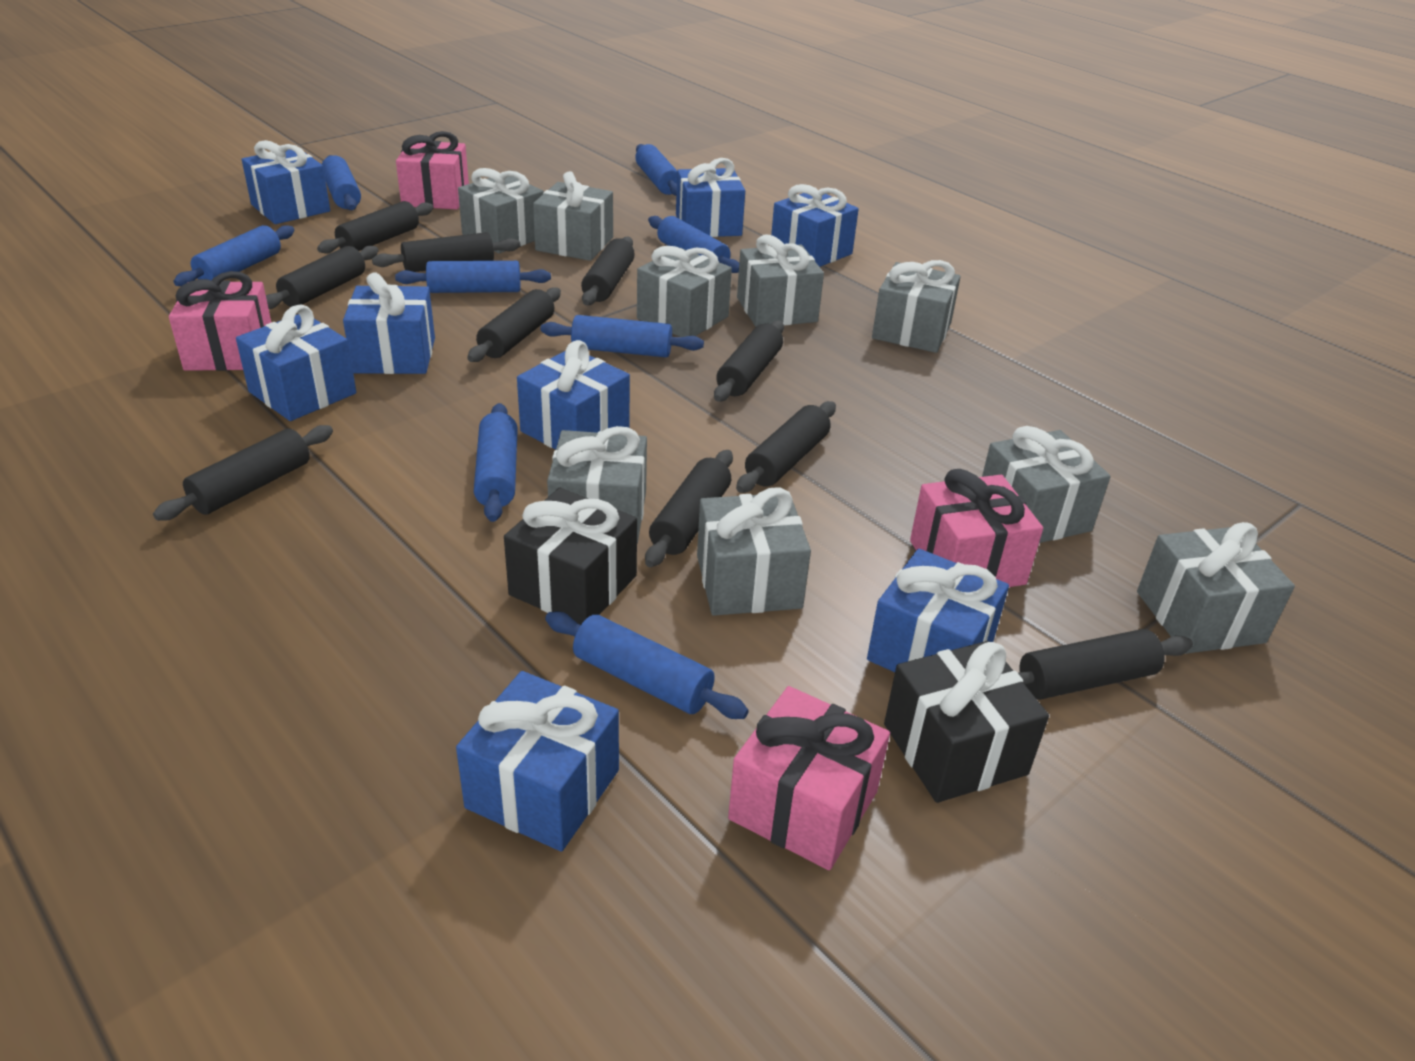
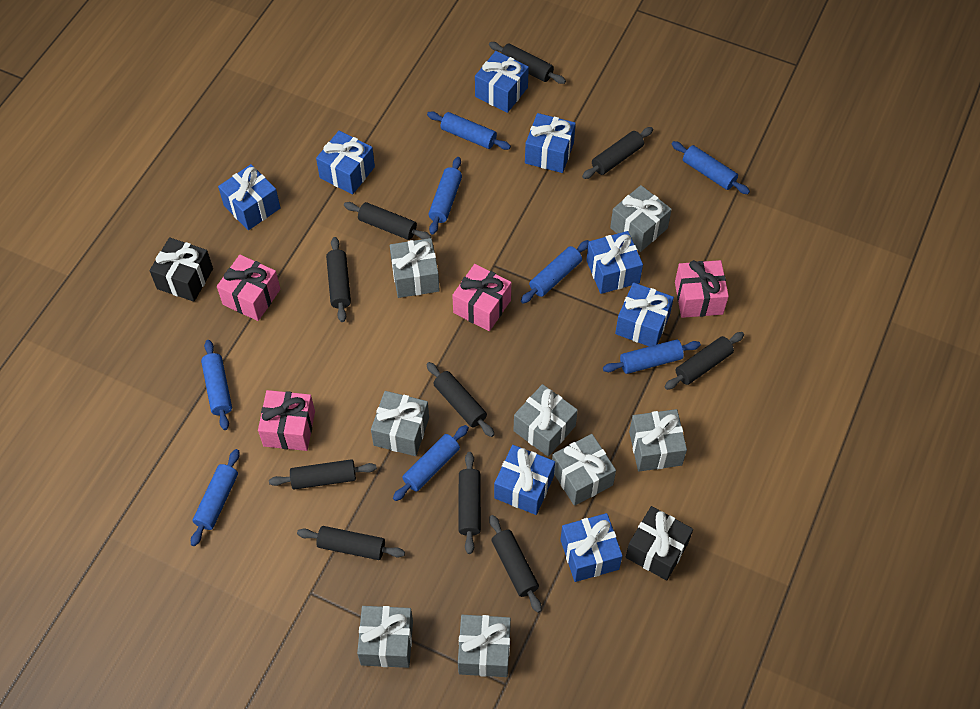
grey gift: 9 -> 8

